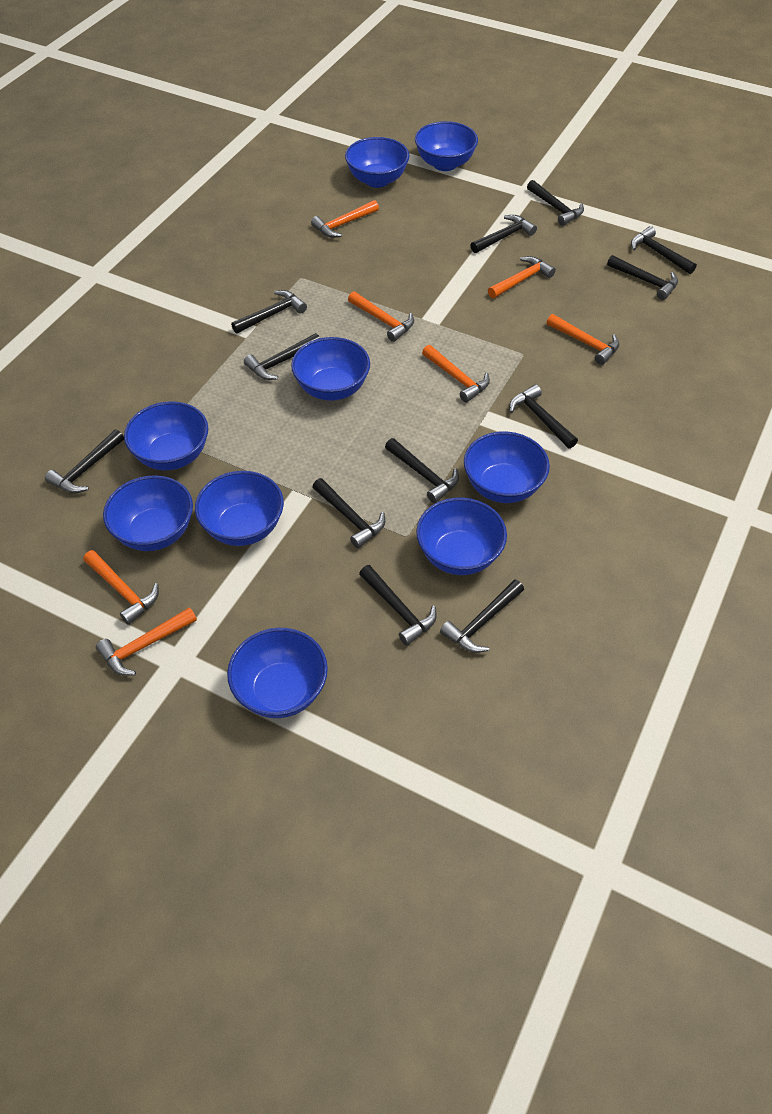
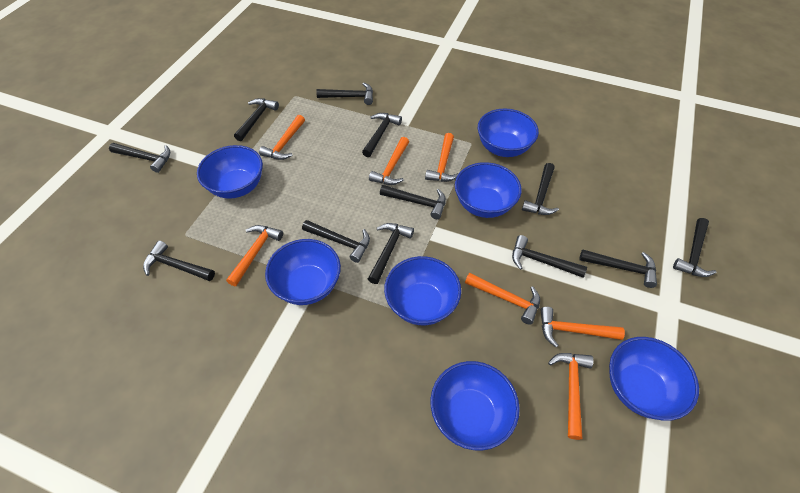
blue bowl: 9 -> 7

